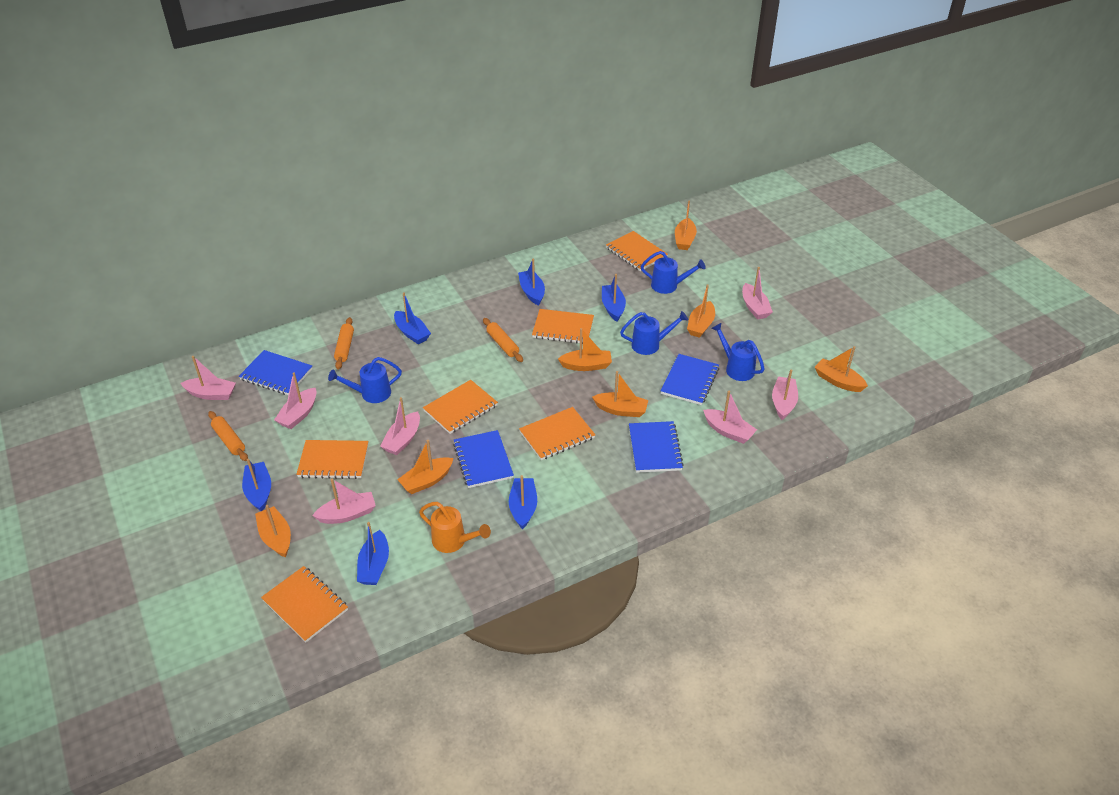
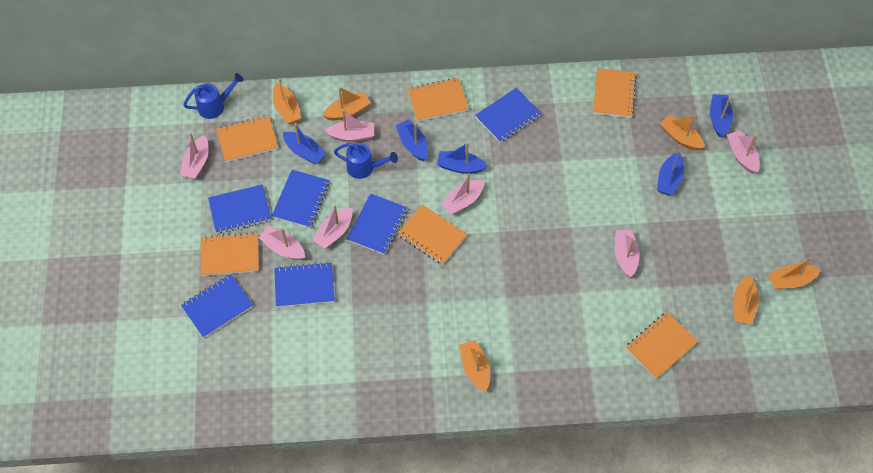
blue boat: 6 -> 5
blue notebook: 4 -> 6
blue watering can: 4 -> 2
orange boat: 7 -> 6
orange rolling pin: 3 -> 0
orange watering can: 1 -> 0

